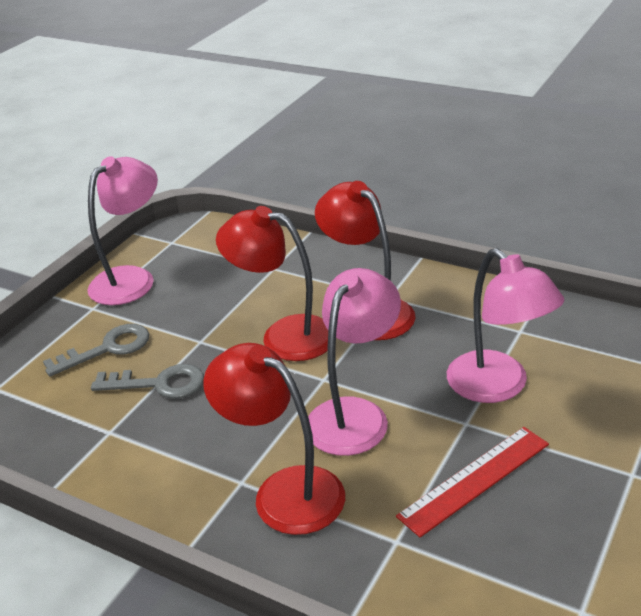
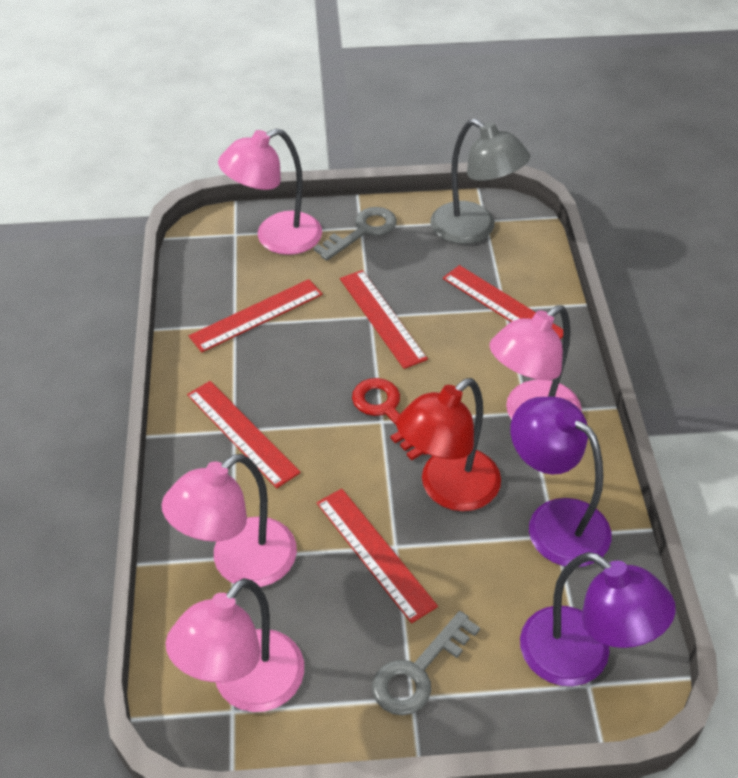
grey lamp: 0 -> 1
pink lamp: 3 -> 4
purple lamp: 0 -> 2
red key: 0 -> 1
red lamp: 3 -> 1
red ruler: 1 -> 5

